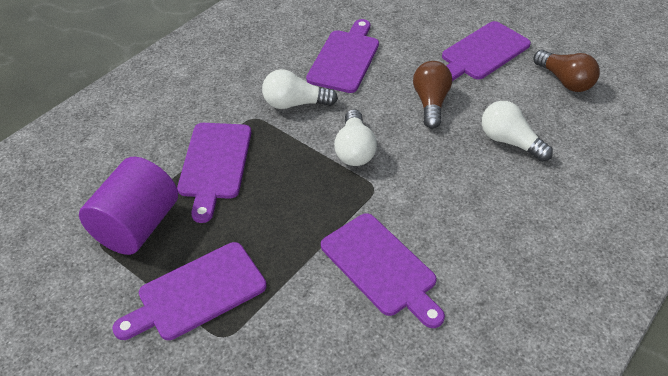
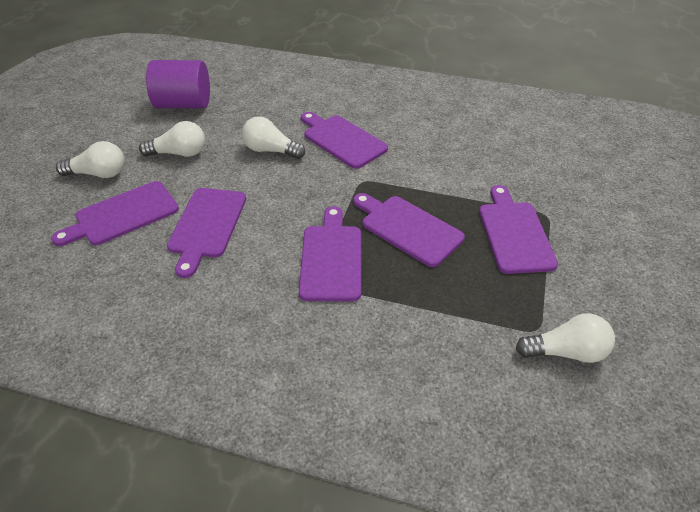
brown light bulb: 2 -> 0
purple cutting board: 5 -> 6
white light bulb: 3 -> 4

